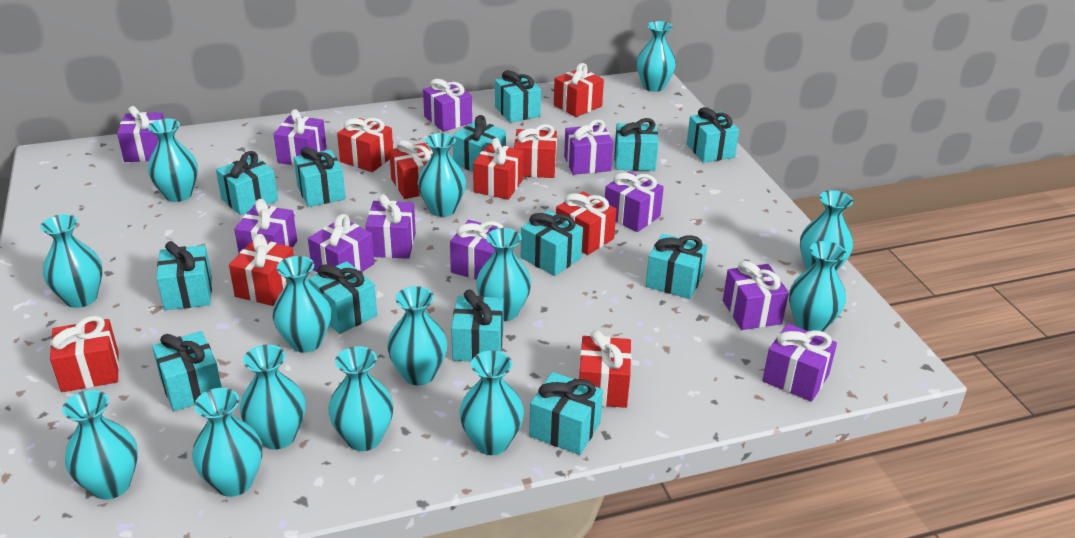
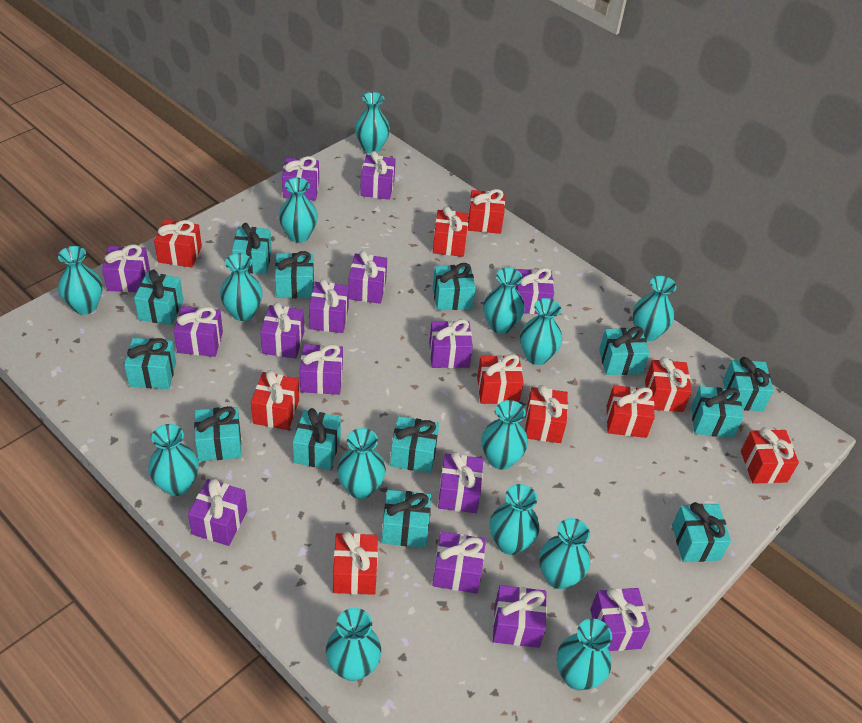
purple gift: 11 -> 15
red gift: 9 -> 10

